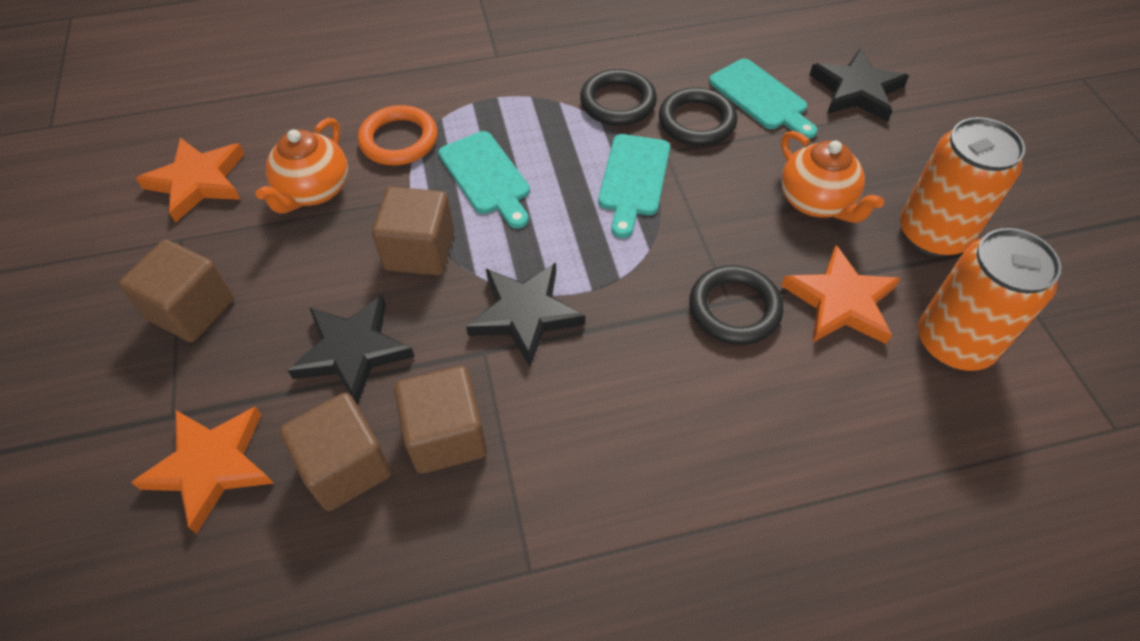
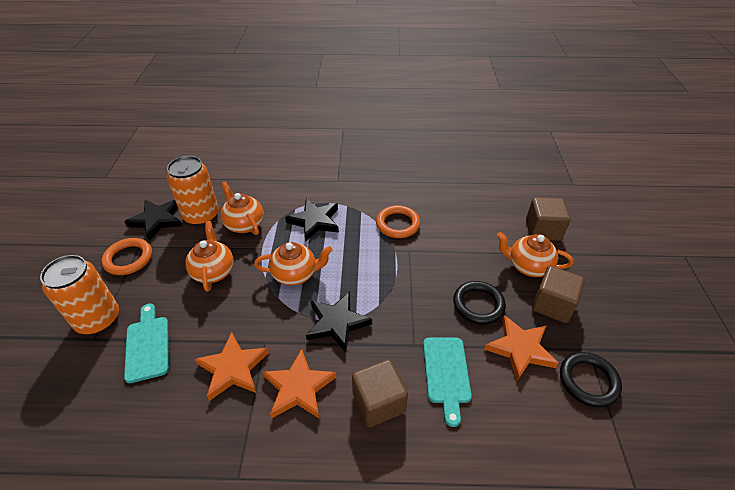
black ring: 3 -> 2
brown cube: 4 -> 3
orange ring: 1 -> 2
orange teapot: 2 -> 4
turquoise cutting board: 3 -> 2

